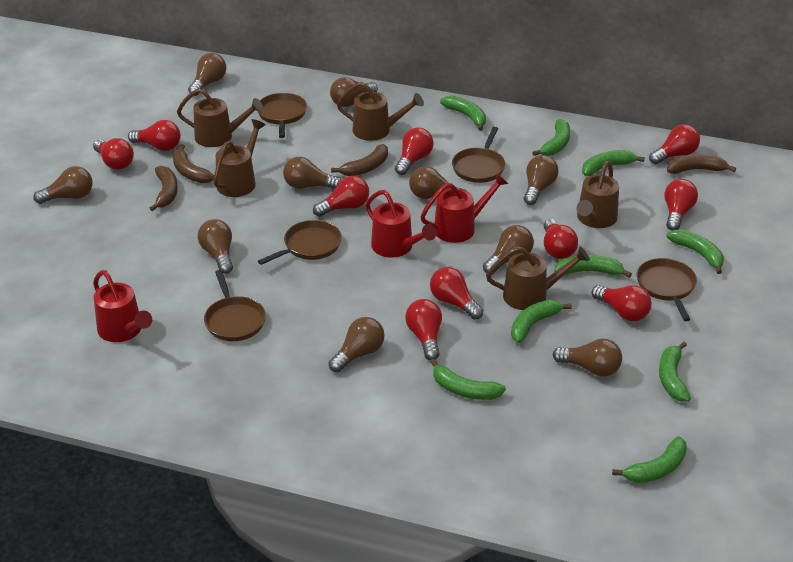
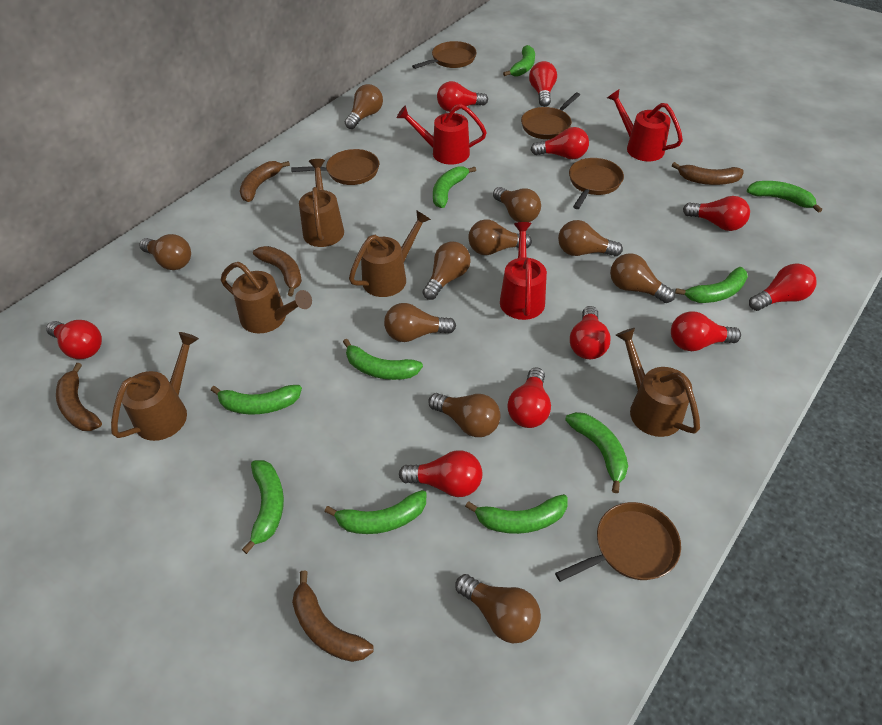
brown banana: 4 -> 5
green banana: 9 -> 10

